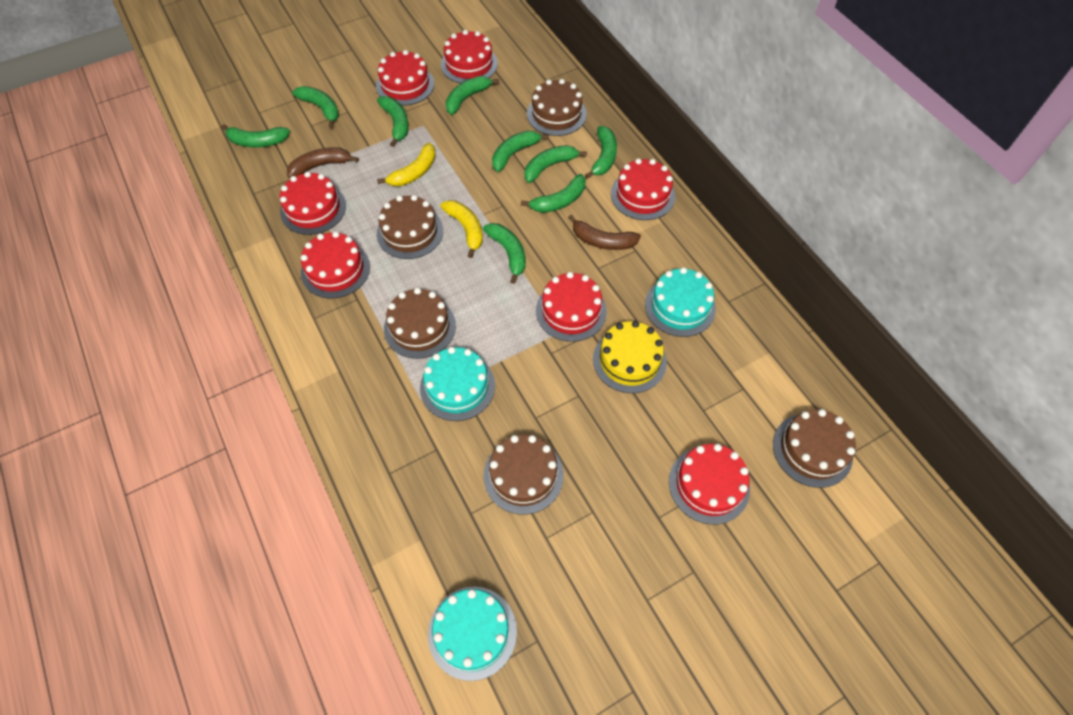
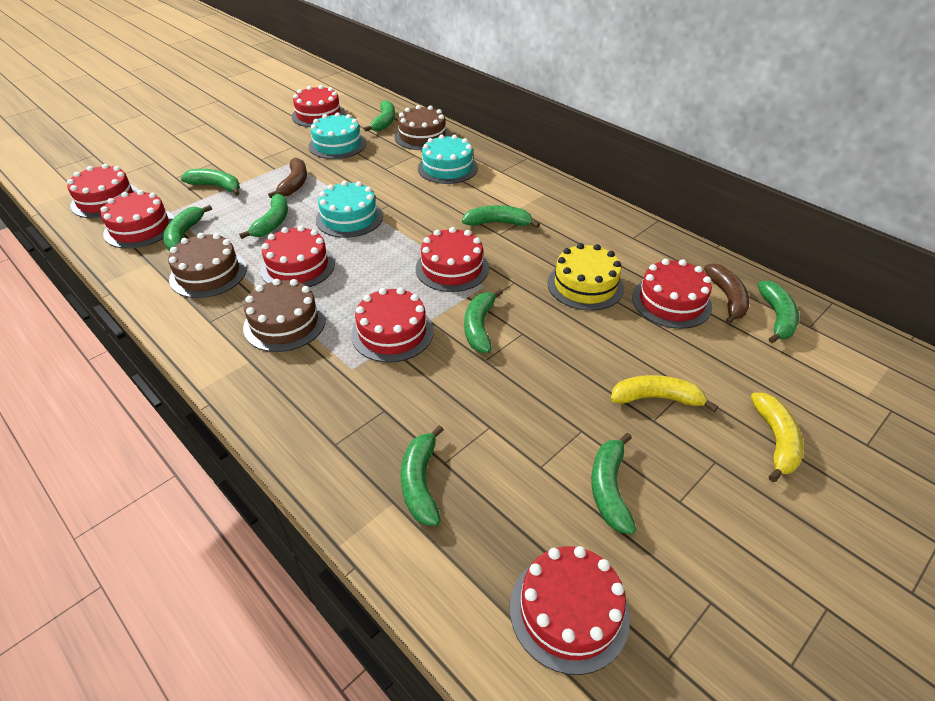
brown cake: 5 -> 3
red cake: 7 -> 8

